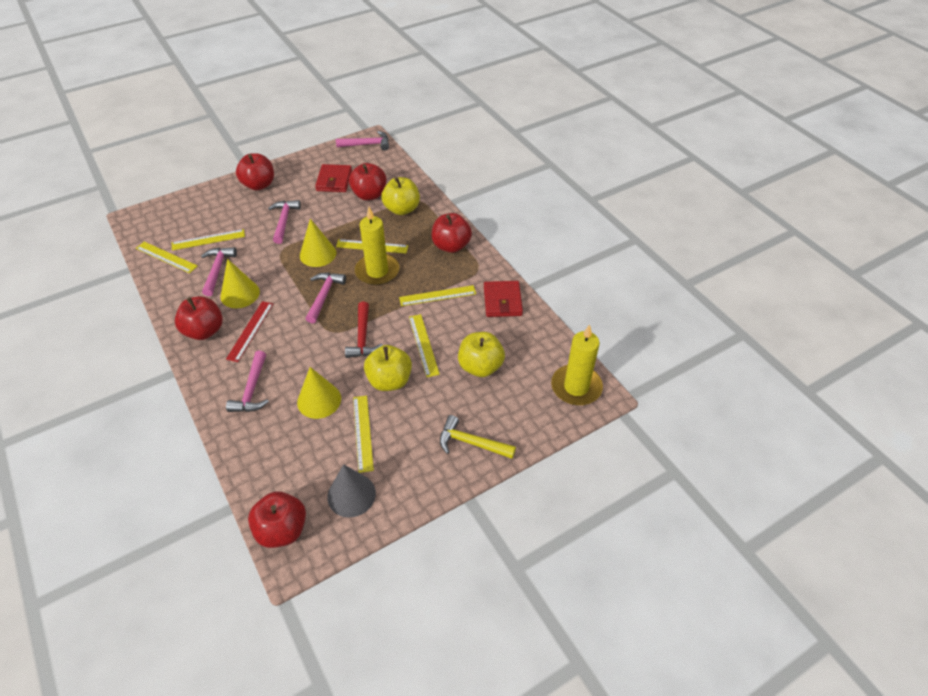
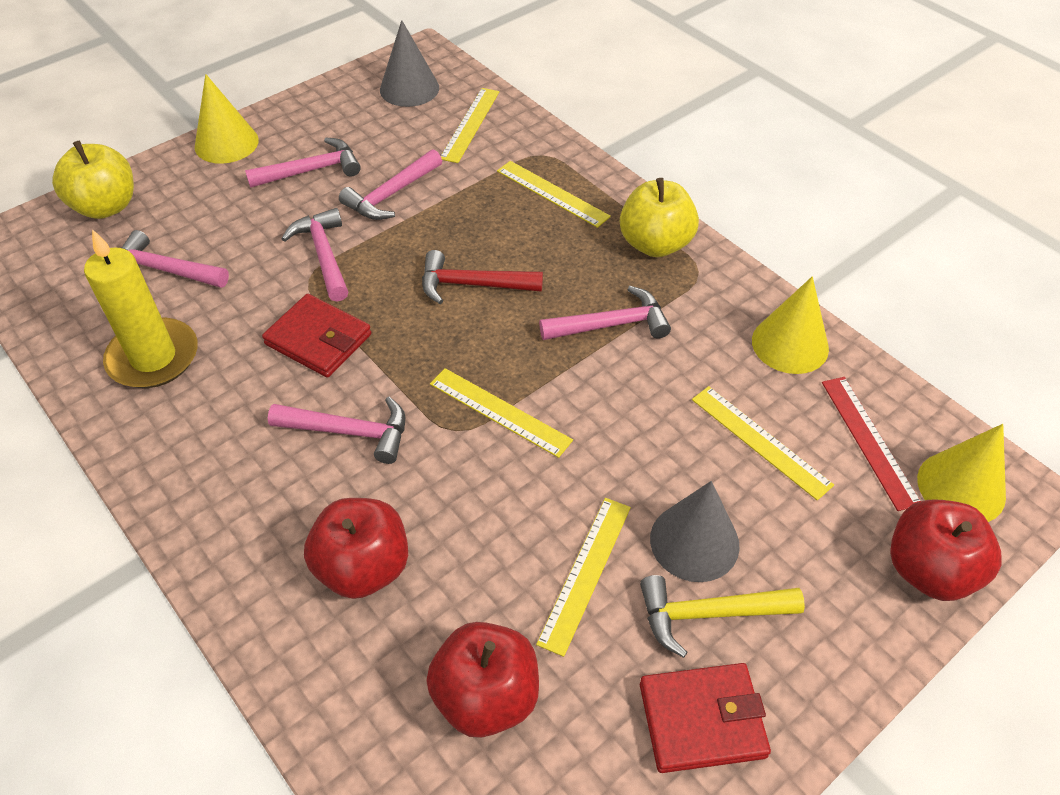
grey cone: 1 -> 2
pink hammer: 5 -> 6
red apple: 5 -> 3
yellow apple: 3 -> 2
yellow candle: 2 -> 1
yellow ruler: 6 -> 5

